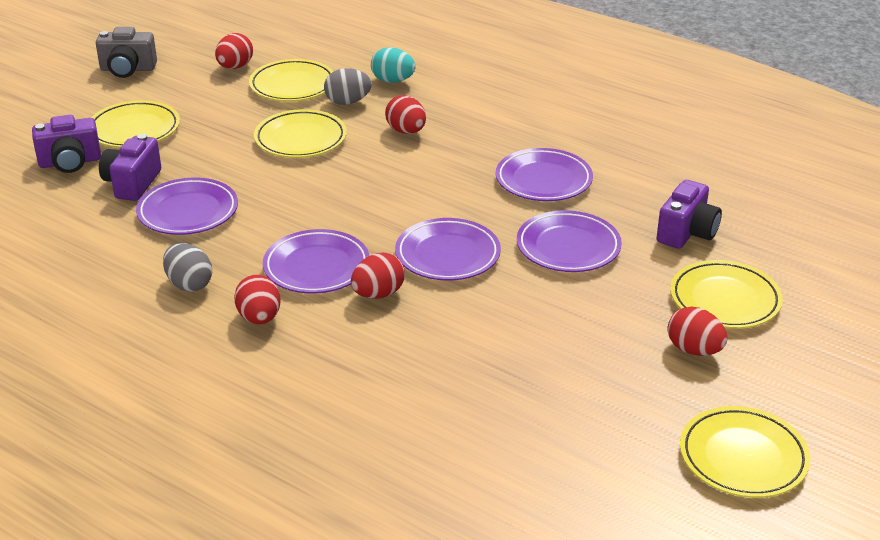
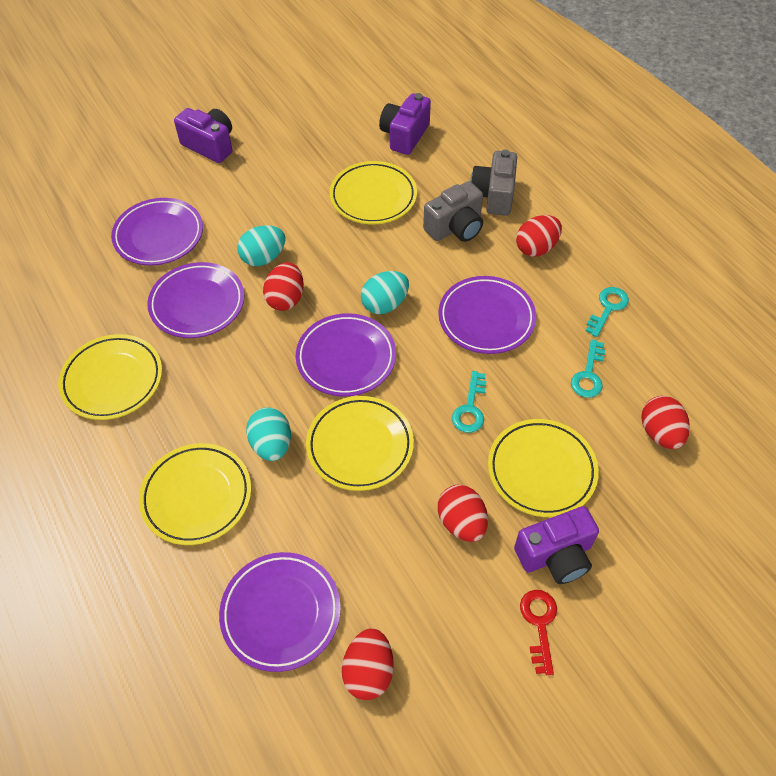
grey camera: 1 -> 2
grey egg: 2 -> 0
red key: 0 -> 1
turquoise egg: 1 -> 3
turquoise key: 0 -> 3

